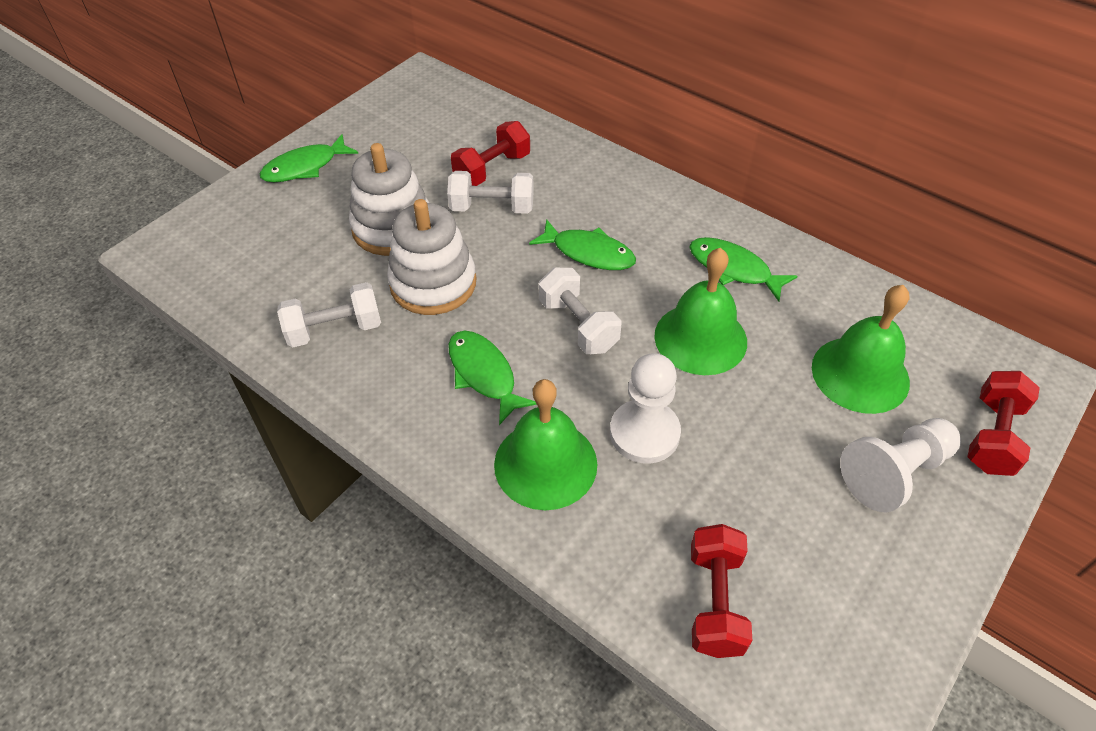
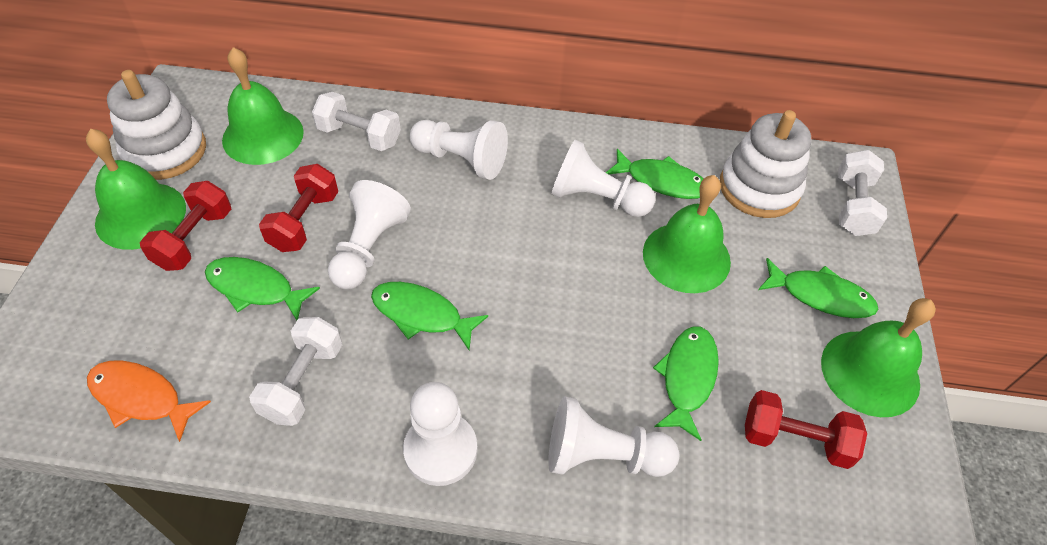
green bell: 3 -> 4
green fish: 4 -> 5
orange fish: 0 -> 1
white pawn: 2 -> 5

